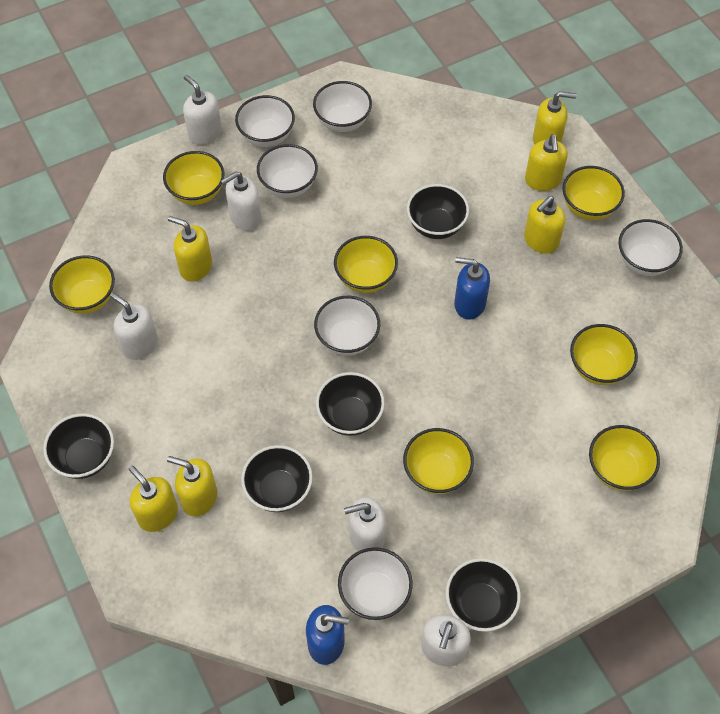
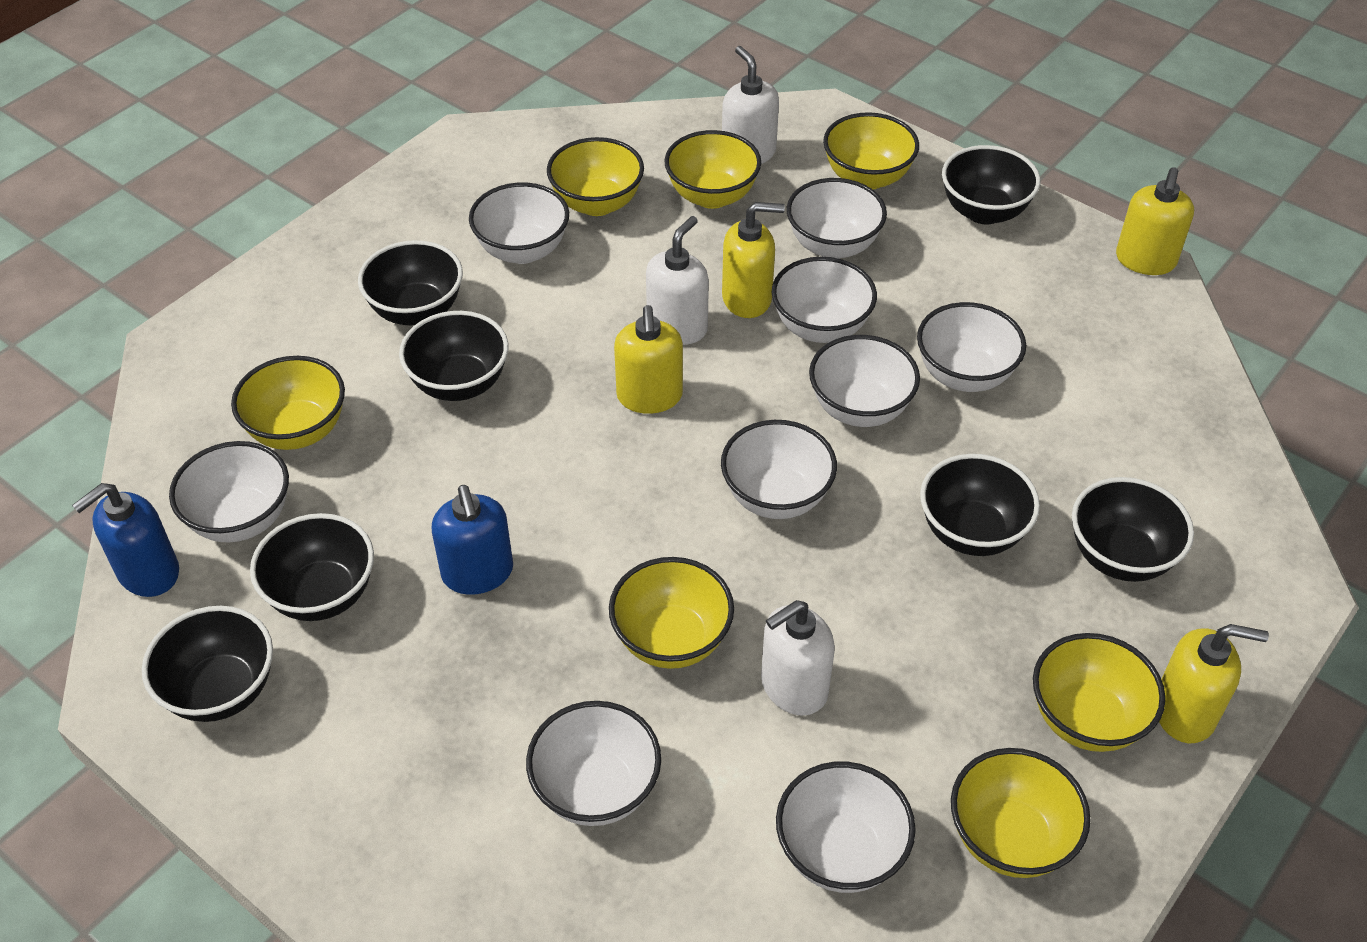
black bowl: 5 -> 7
white bowl: 6 -> 9
white soap dispenser: 5 -> 3
yellow soap dispenser: 6 -> 4

